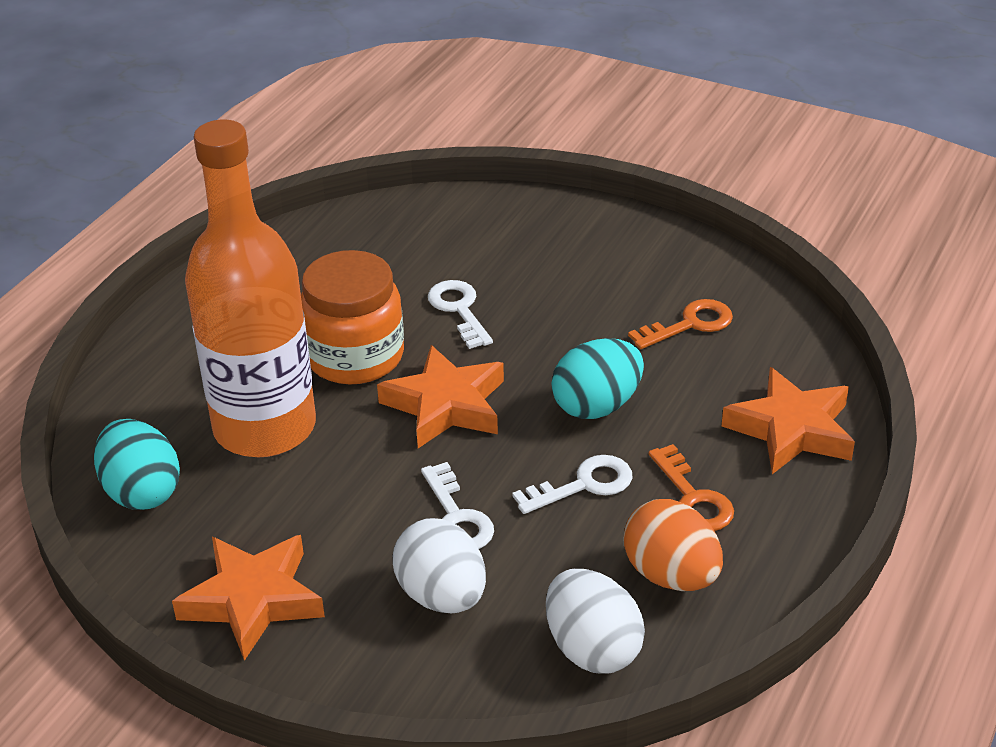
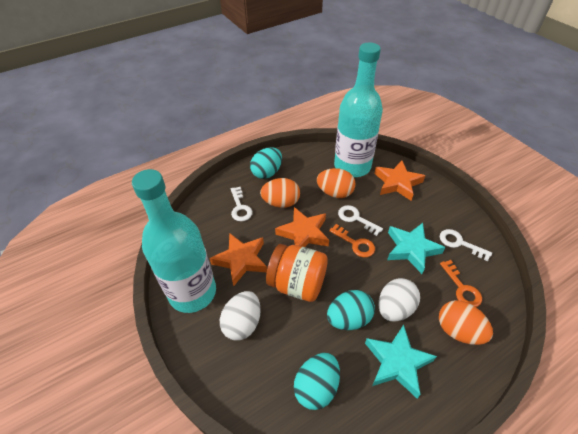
orange bottle: 1 -> 0
orange egg: 1 -> 3
turquoise bottle: 0 -> 2
turquoise egg: 2 -> 3
turquoise star: 0 -> 2

